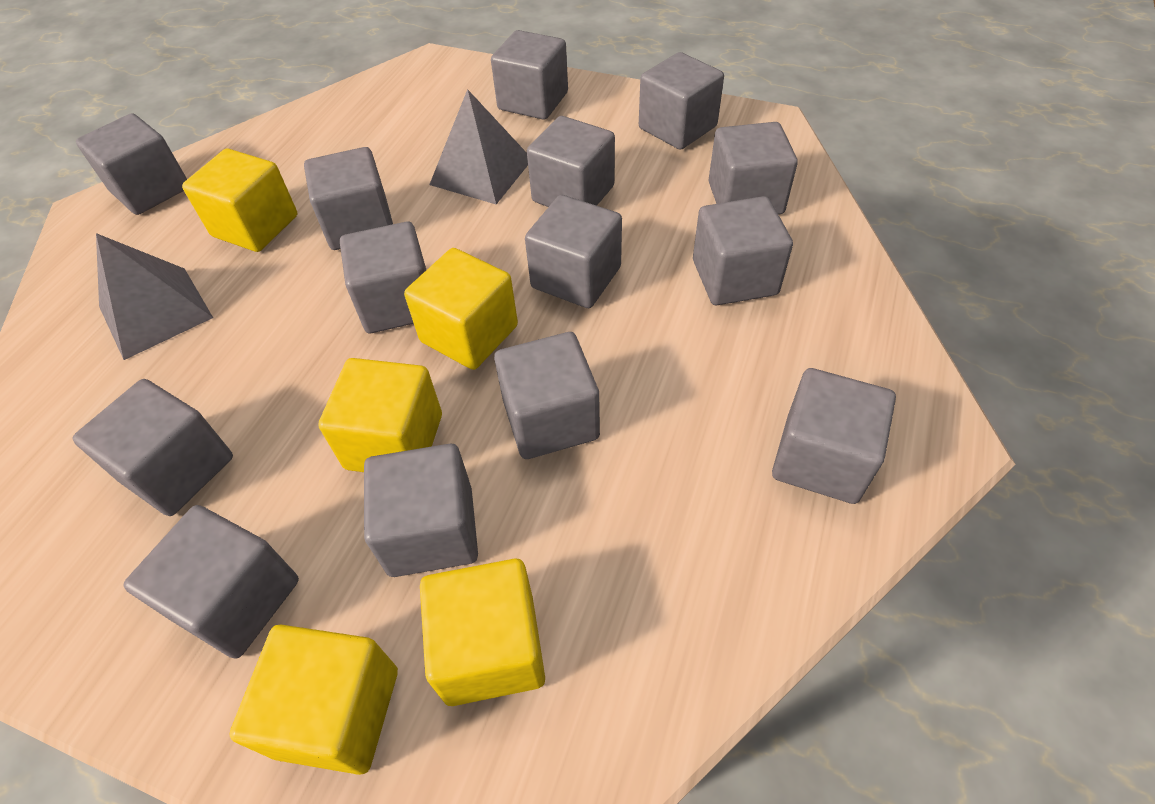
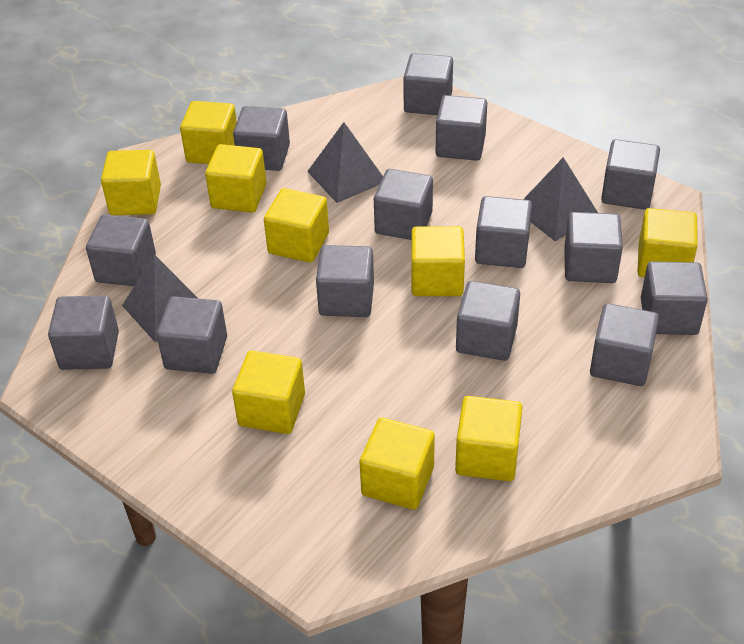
grey pyramid: 2 -> 3
yellow cube: 5 -> 9

